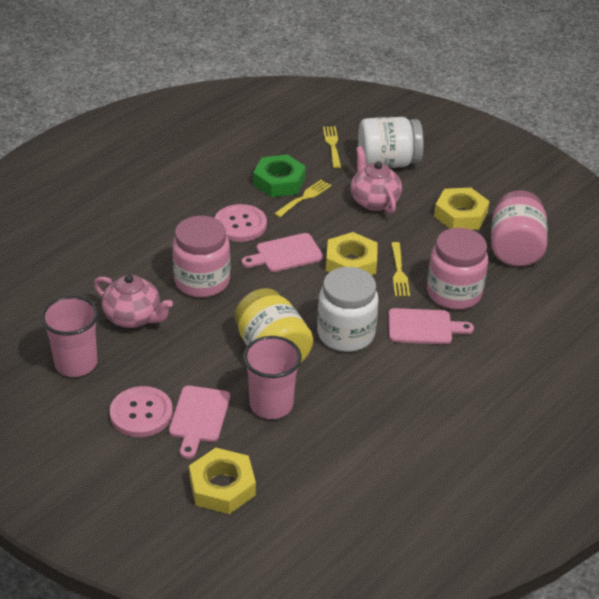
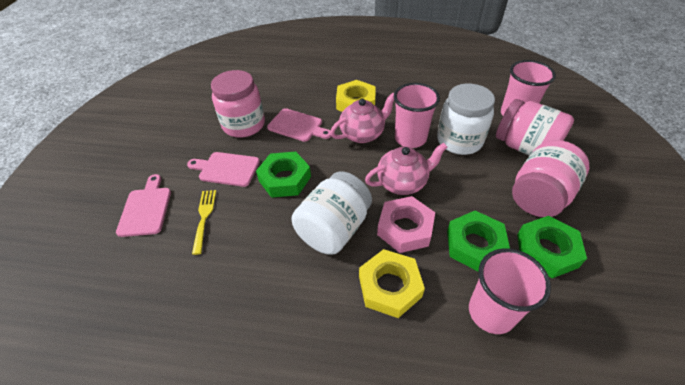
green nut: 1 -> 3
pink button: 2 -> 0
pink cup: 2 -> 3
pink nut: 0 -> 1
yellow fork: 3 -> 1
yellow jar: 1 -> 0
yellow nut: 3 -> 2

